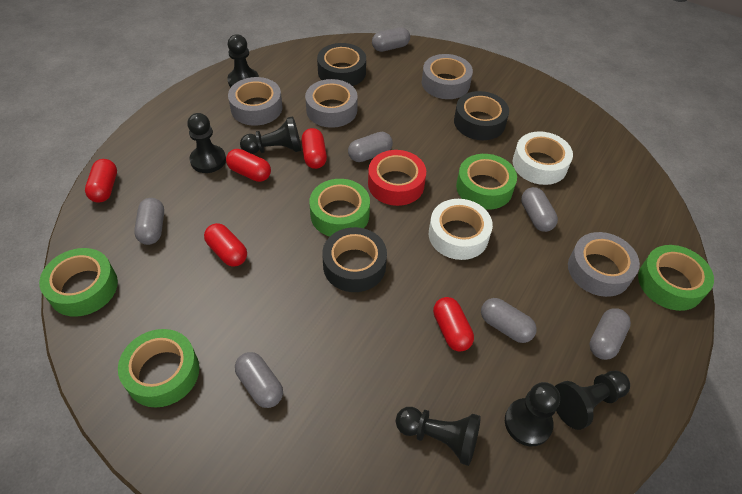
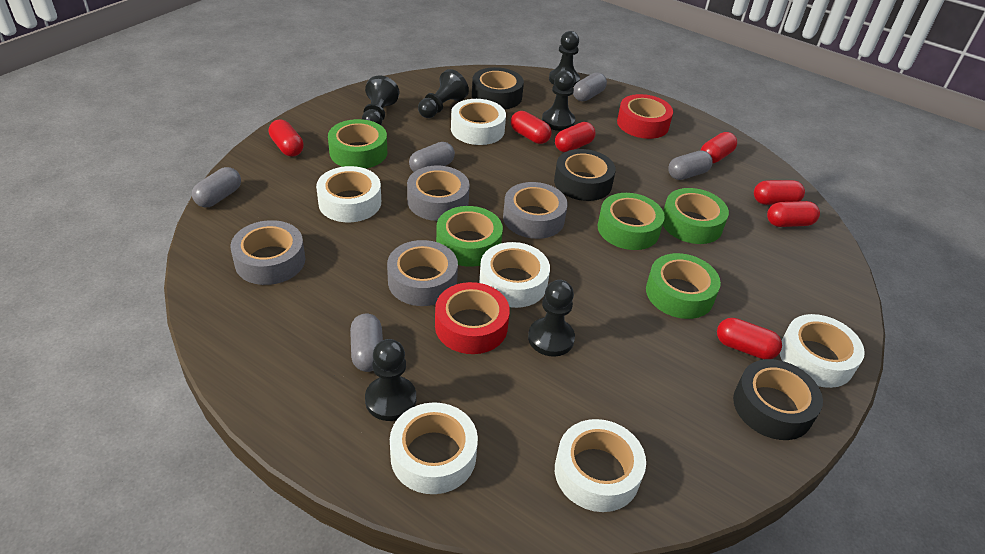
grey capsule: 7 -> 5
red capsule: 5 -> 7
red tape: 1 -> 2
white tape: 2 -> 6

